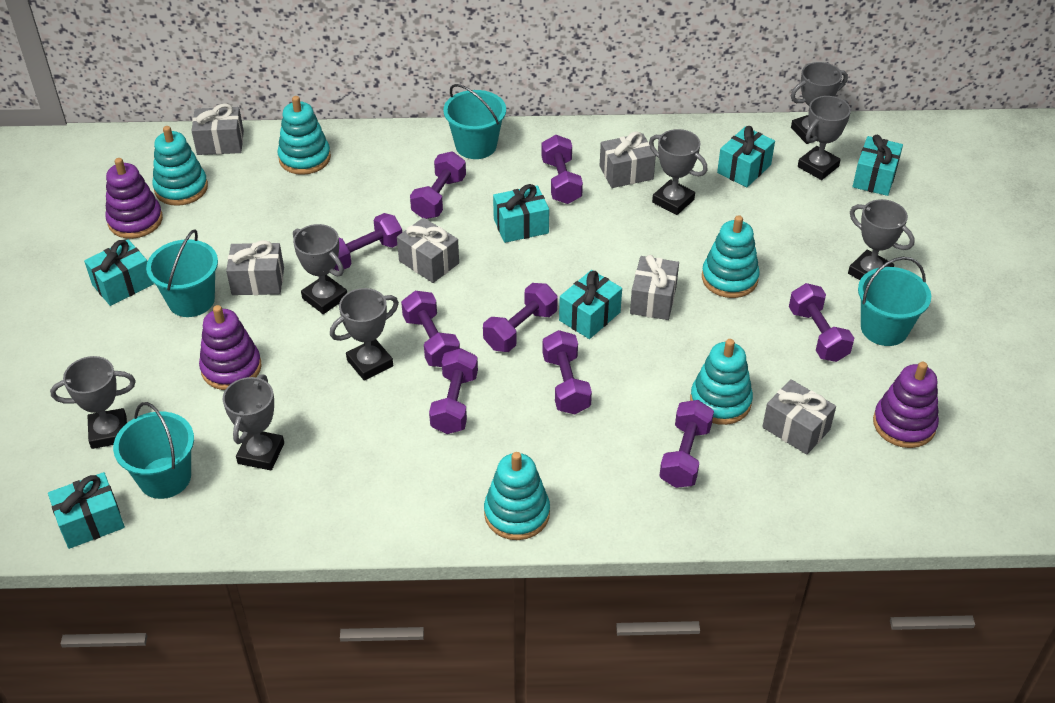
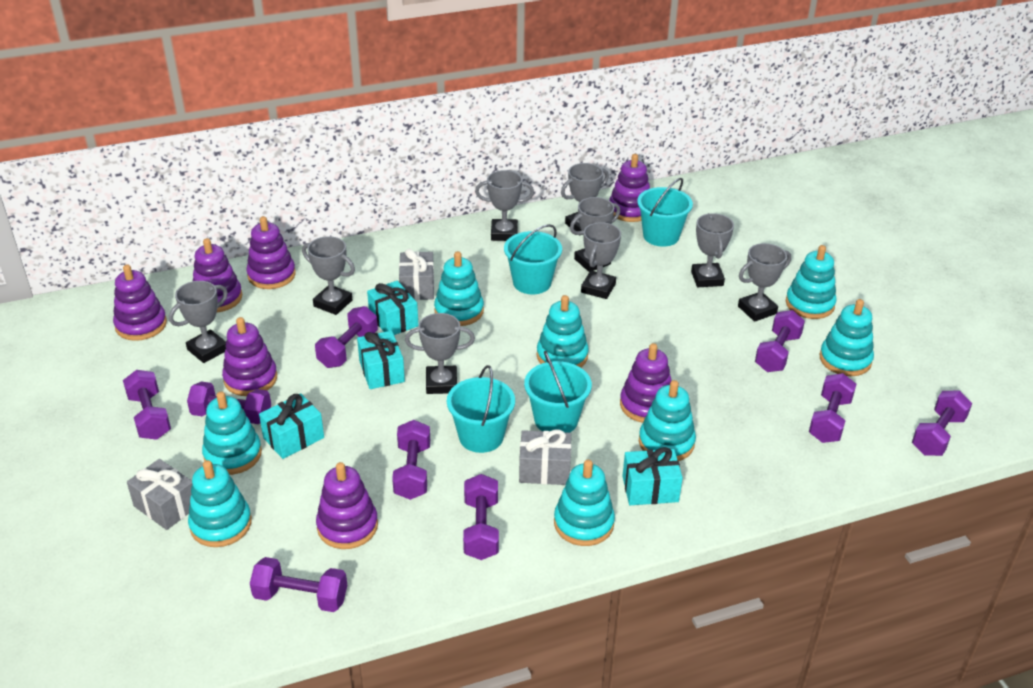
grey gift: 6 -> 3
grey trophy: 8 -> 9
purple stacking toy: 3 -> 7
turquoise gift: 6 -> 4
turquoise stacking toy: 5 -> 8

